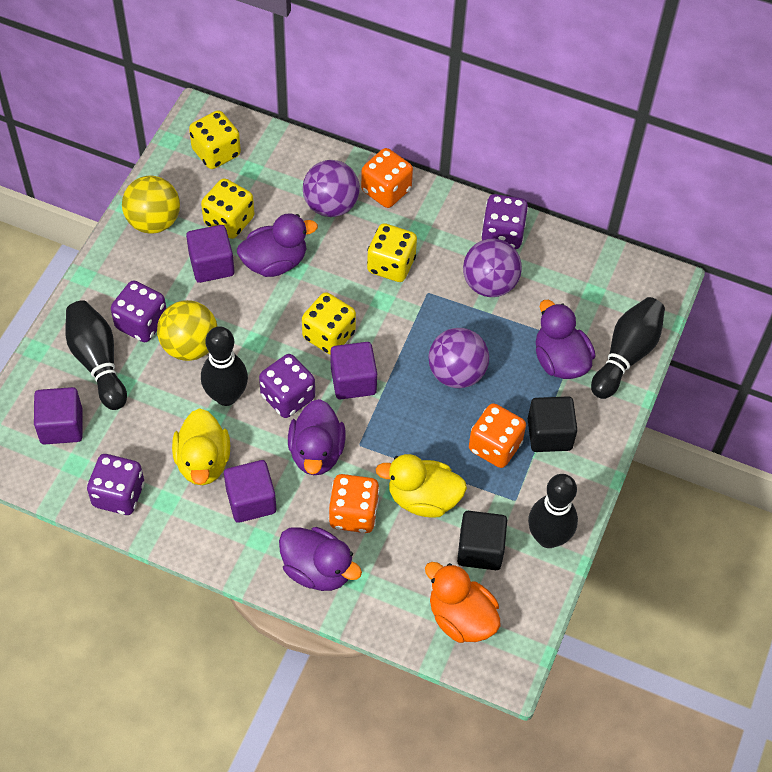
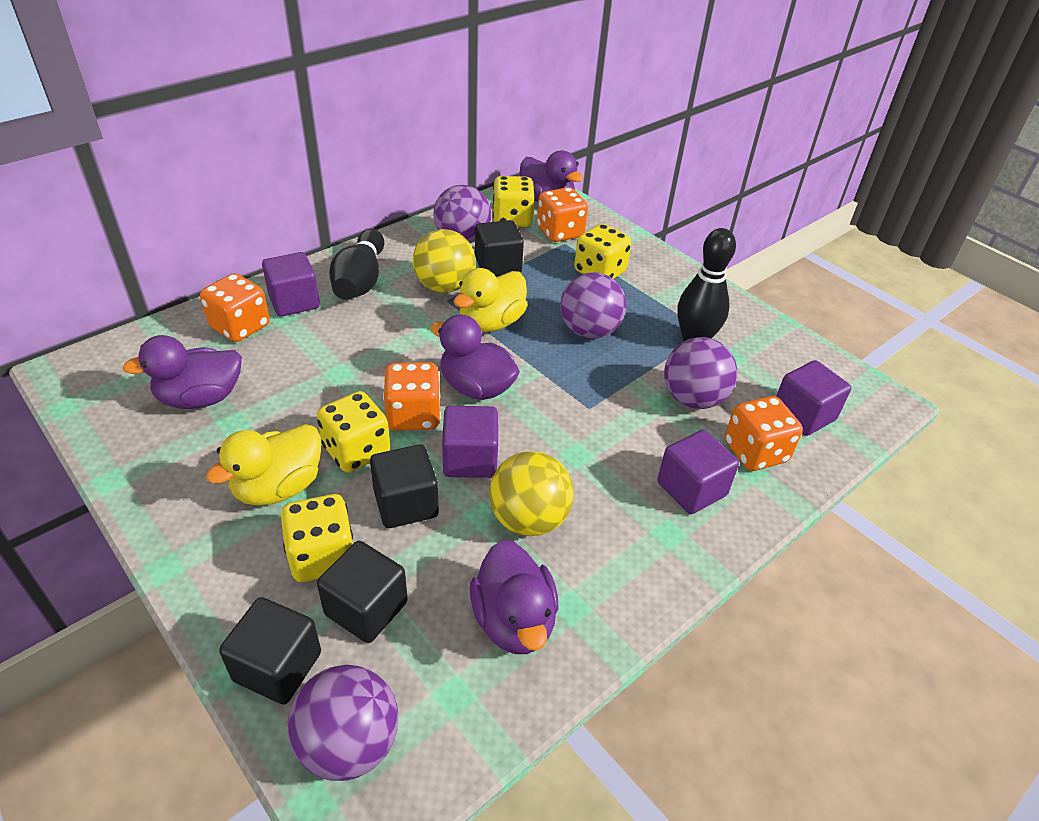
black bowling pin: 4 -> 2
black cube: 2 -> 4
orange dice: 3 -> 4
orange duck: 1 -> 0
purple ball: 3 -> 4
purple dice: 4 -> 0

